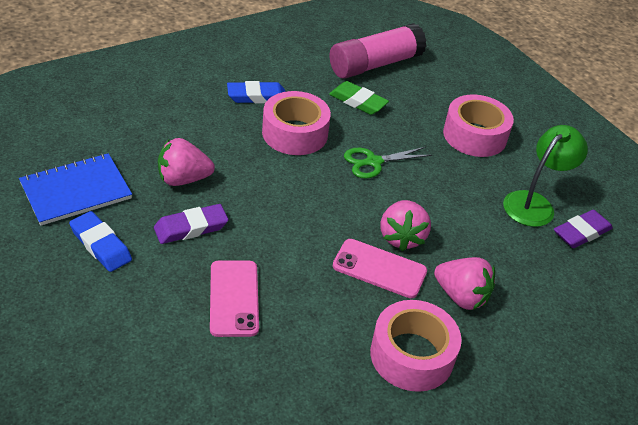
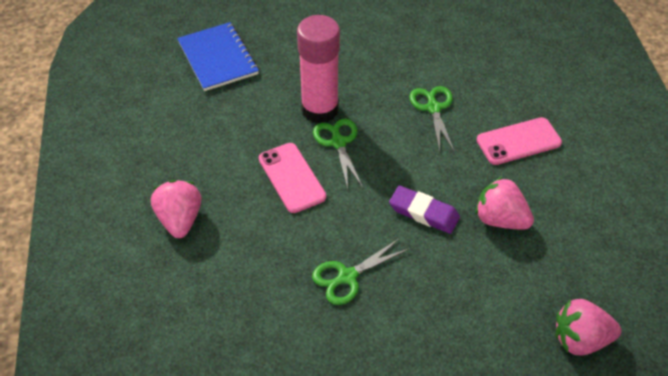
blue eraser: 2 -> 0
green eraser: 1 -> 0
green lamp: 1 -> 0
green scissors: 1 -> 3
pink tape: 3 -> 0
purple eraser: 2 -> 1

